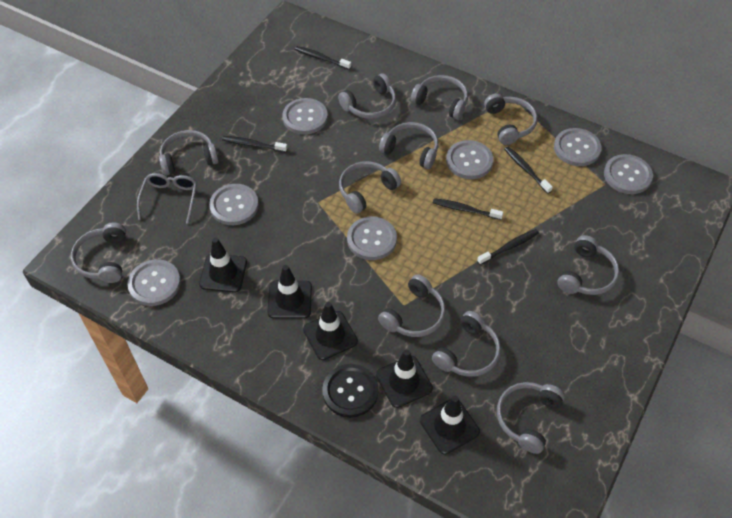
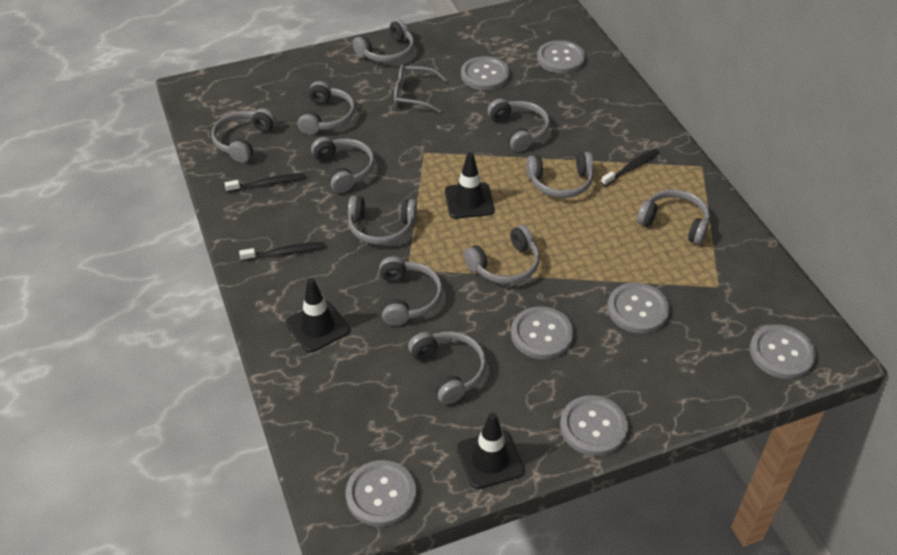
black button: 1 -> 0
black toothbrush: 5 -> 3
black traffic cone: 5 -> 3

